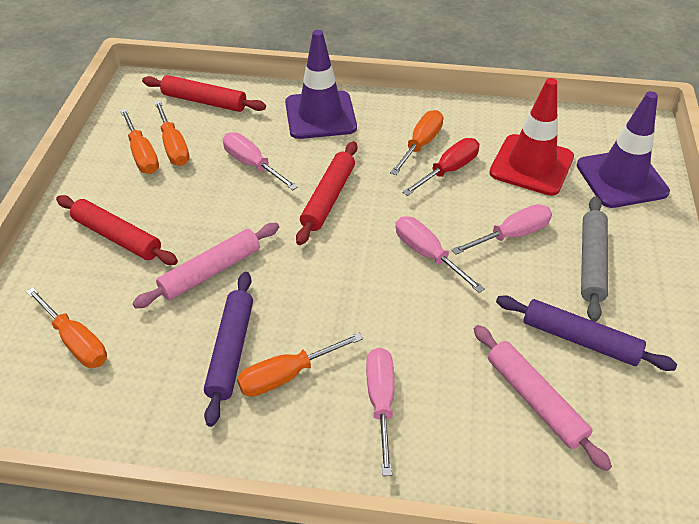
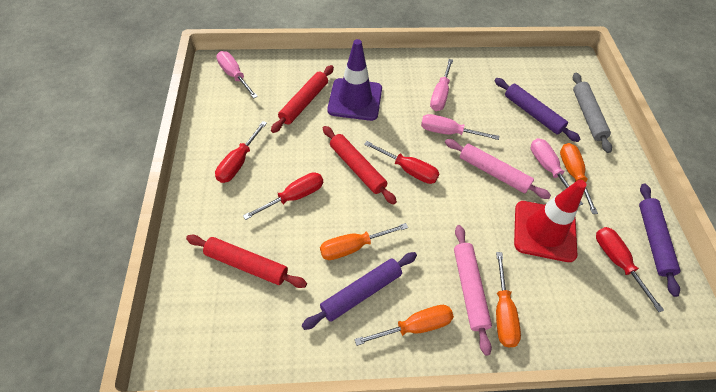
orange screwdriver: 5 -> 4
purple rolling pin: 2 -> 3
purple traffic cone: 2 -> 1
red screwdriver: 1 -> 4

